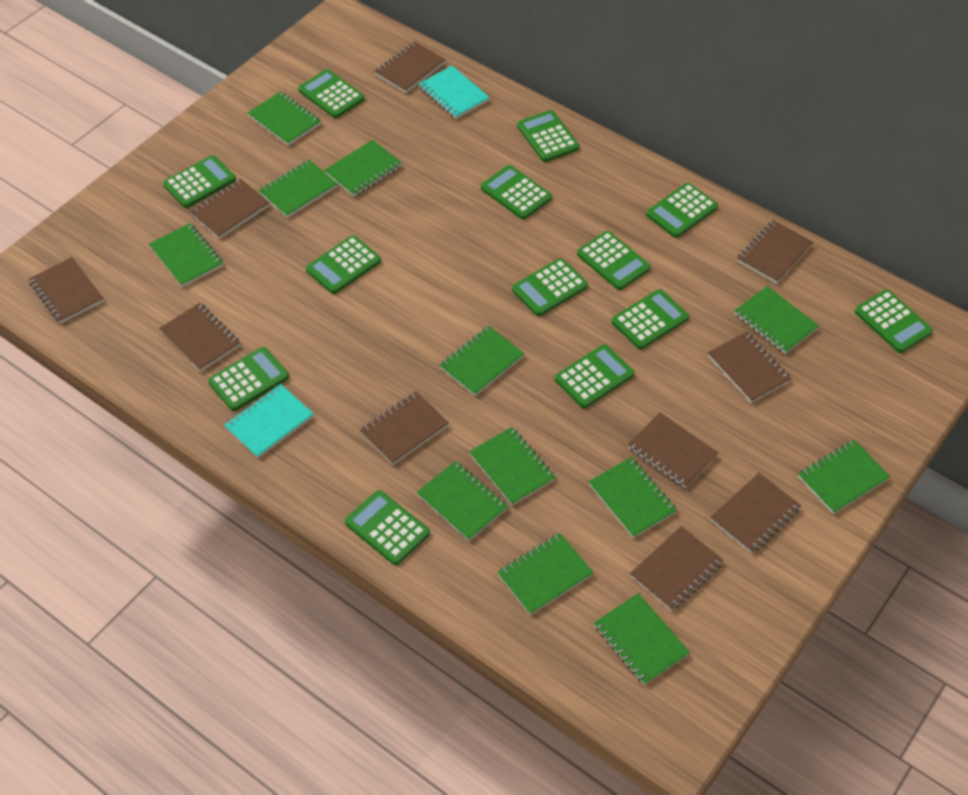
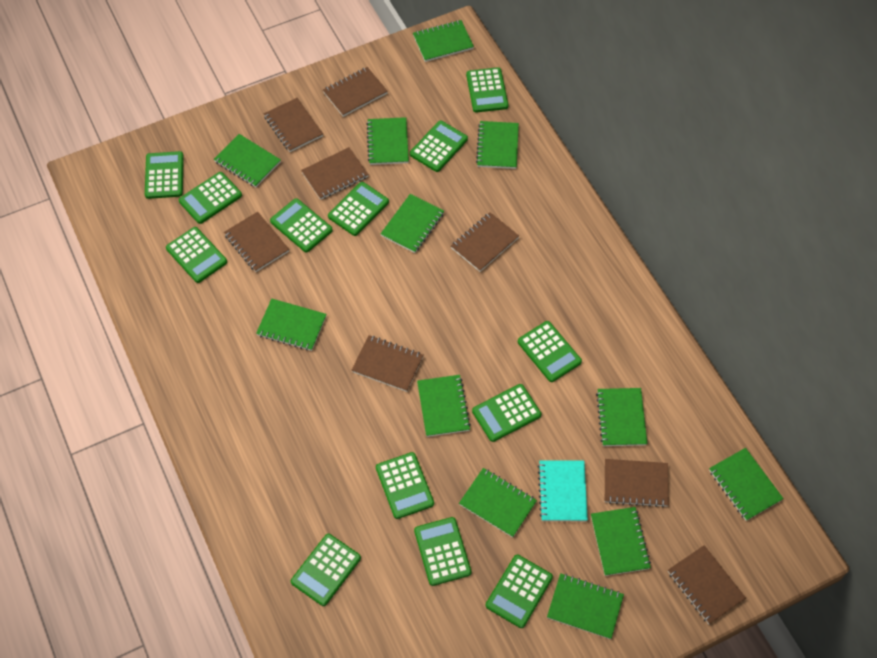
brown notebook: 10 -> 8
turquoise notebook: 2 -> 1

